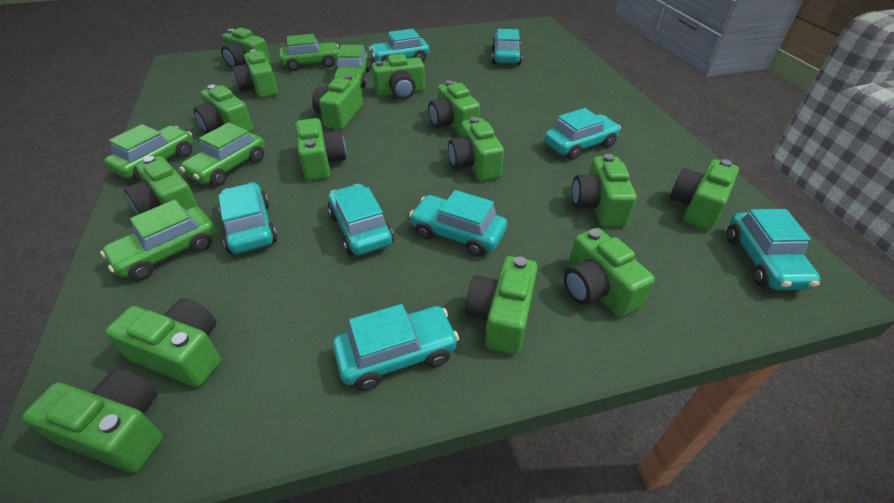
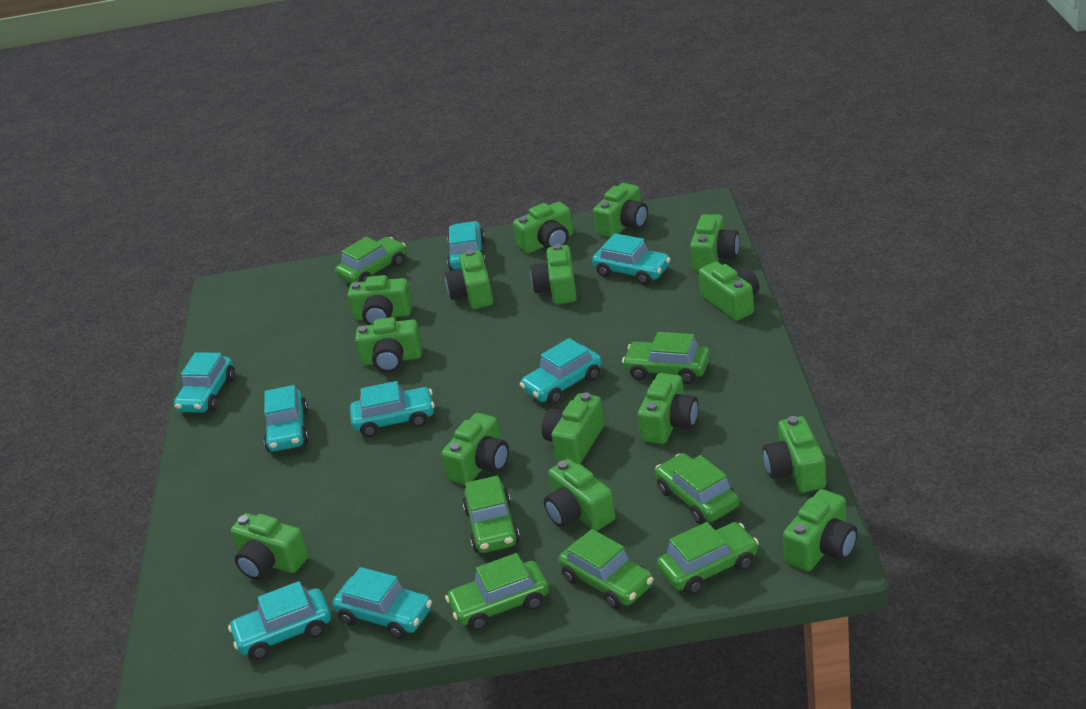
green car: 5 -> 7

